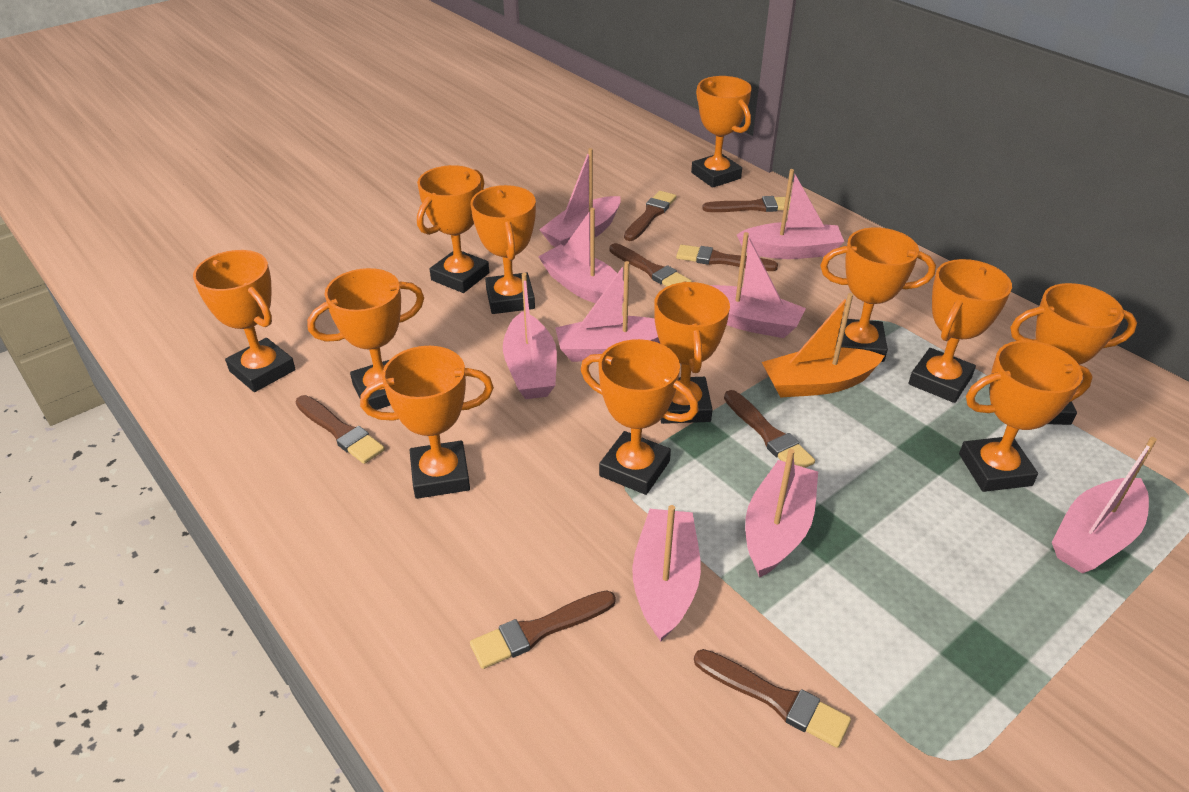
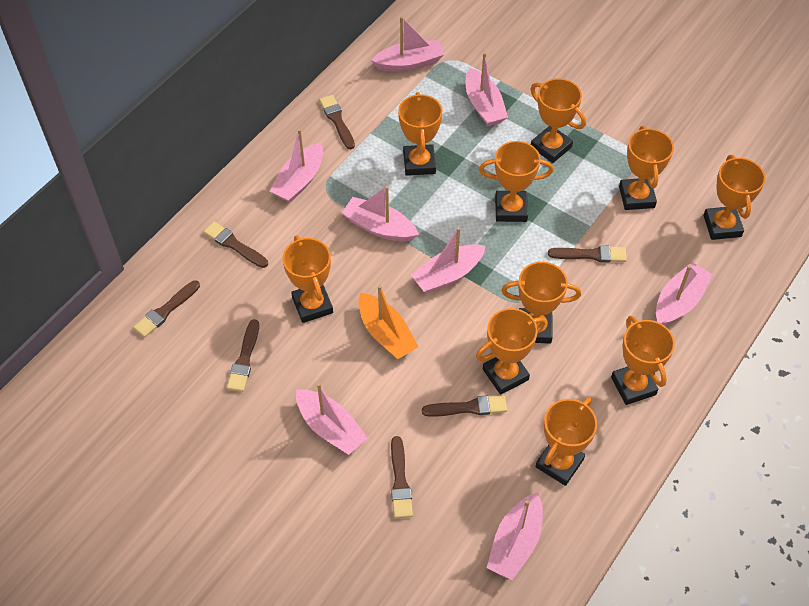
brown brush: 8 -> 7
orange trophy: 12 -> 10
pink boat: 9 -> 8

